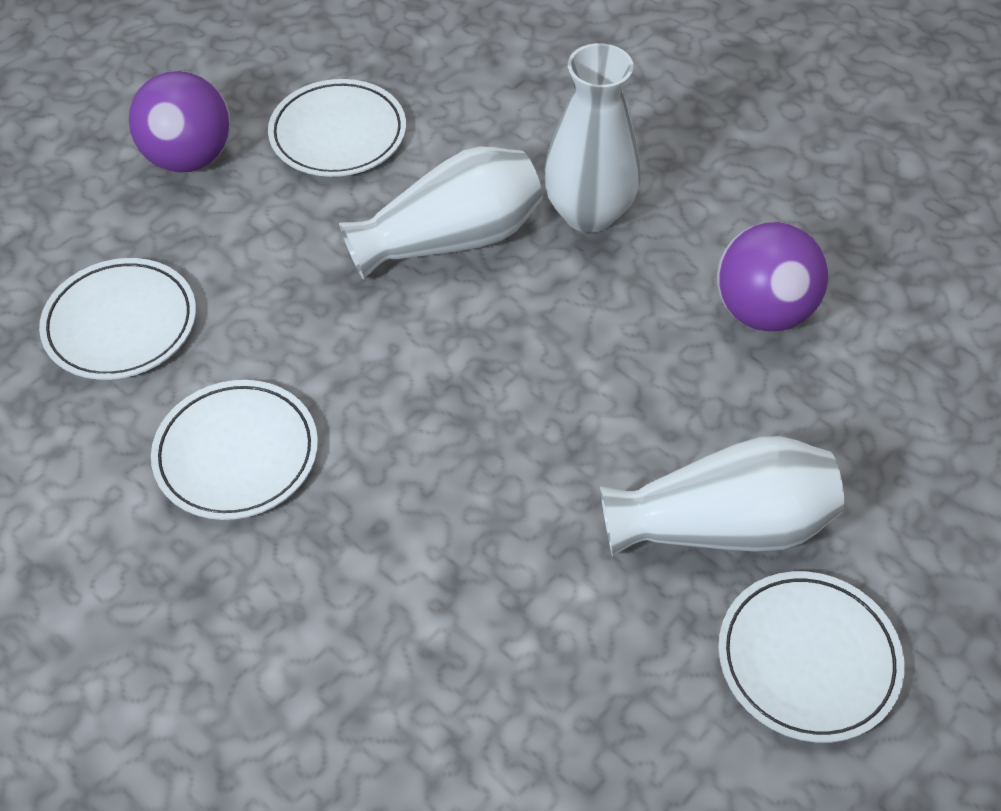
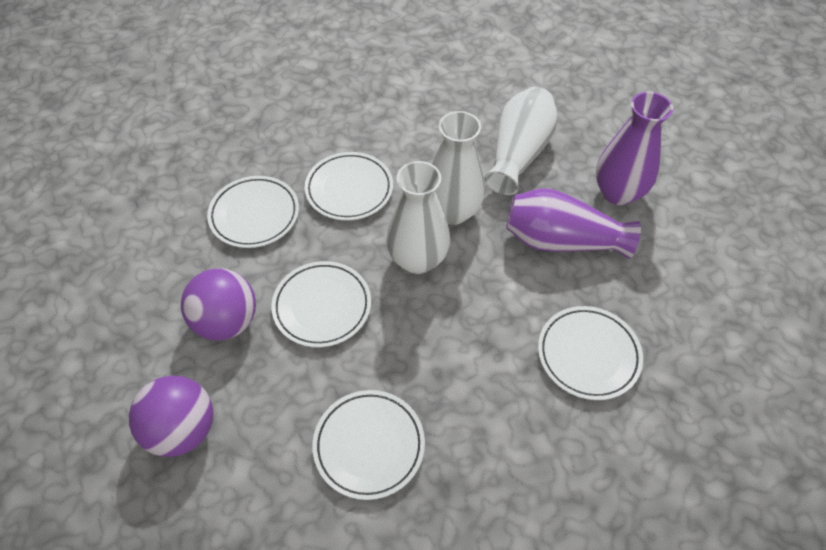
purple vase: 0 -> 2
white plate: 4 -> 5

